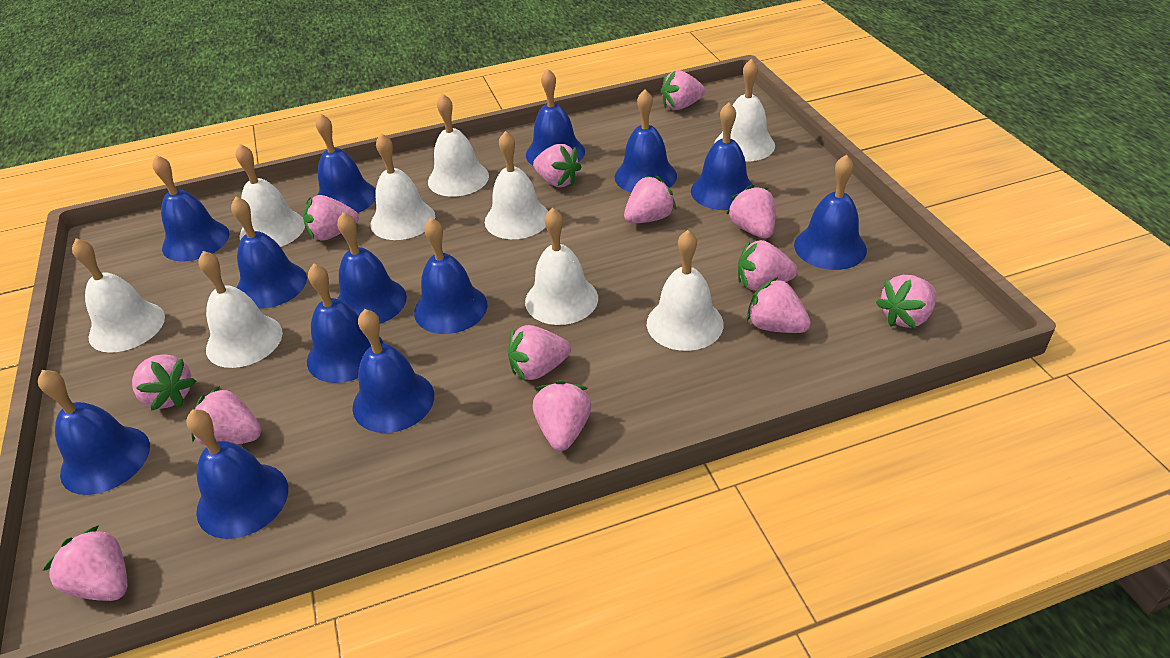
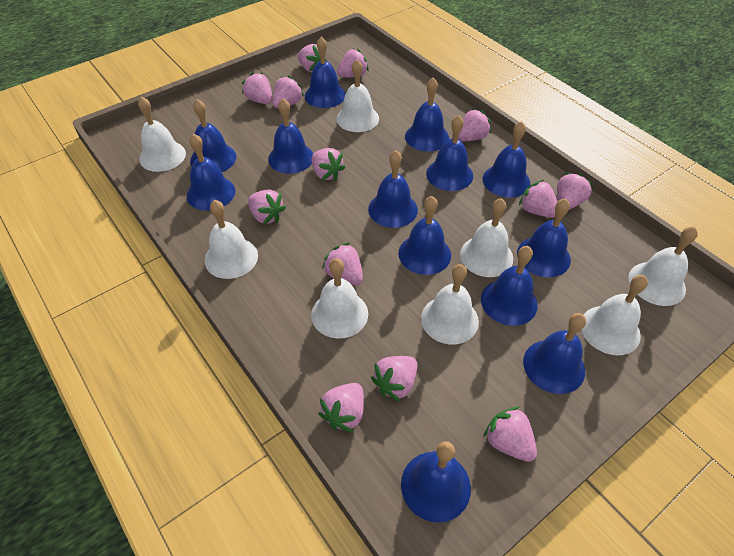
white bell: 9 -> 8

